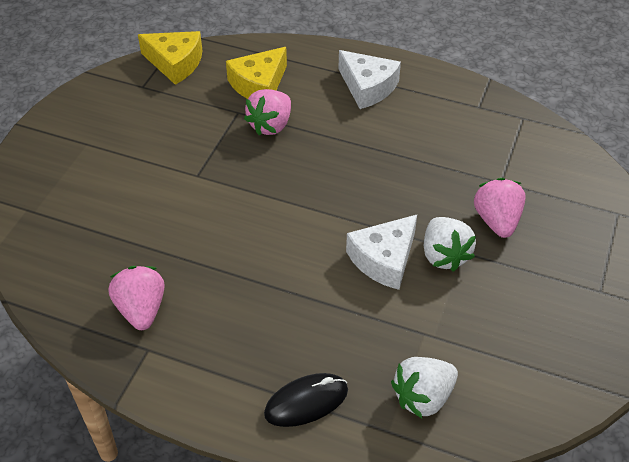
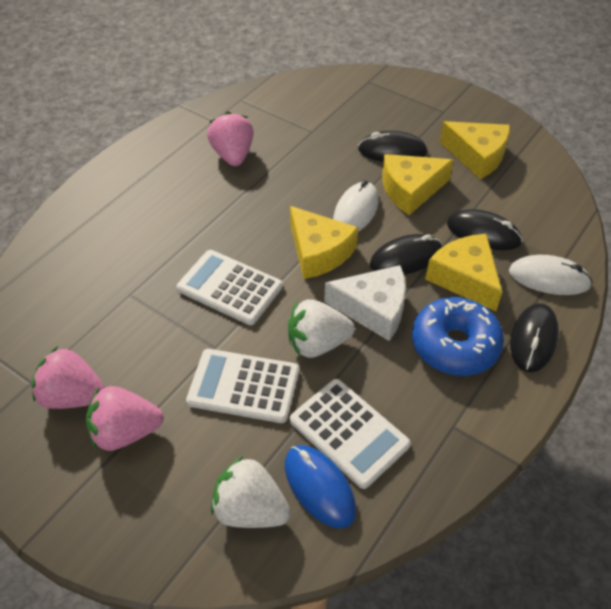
black mouse: 1 -> 4
blue donut: 0 -> 1
blue mouse: 0 -> 1
white calculator: 0 -> 3
white cheese: 2 -> 1
white mouse: 0 -> 2
yellow cheese: 2 -> 4

